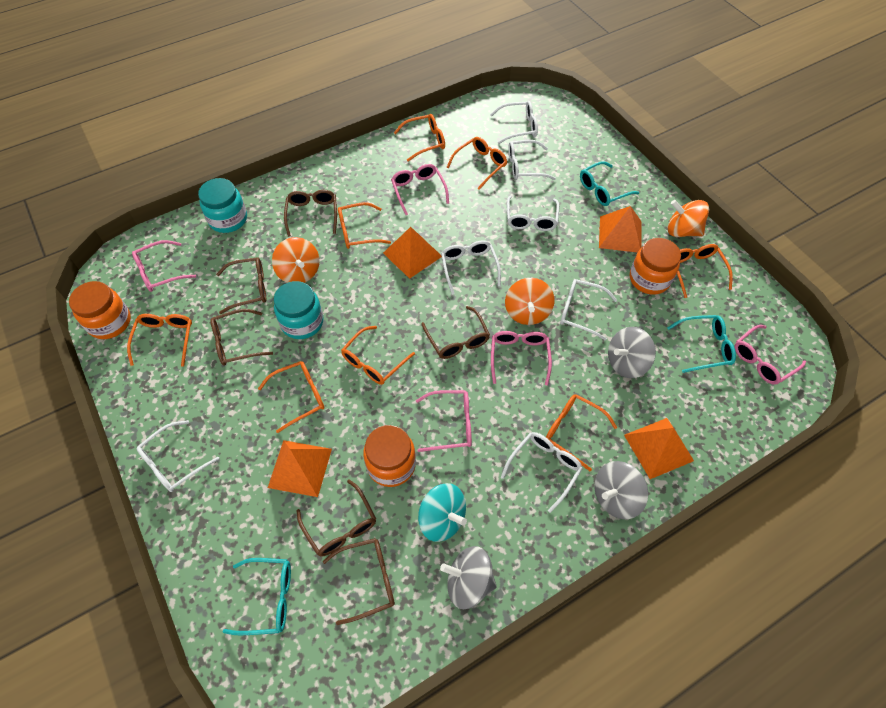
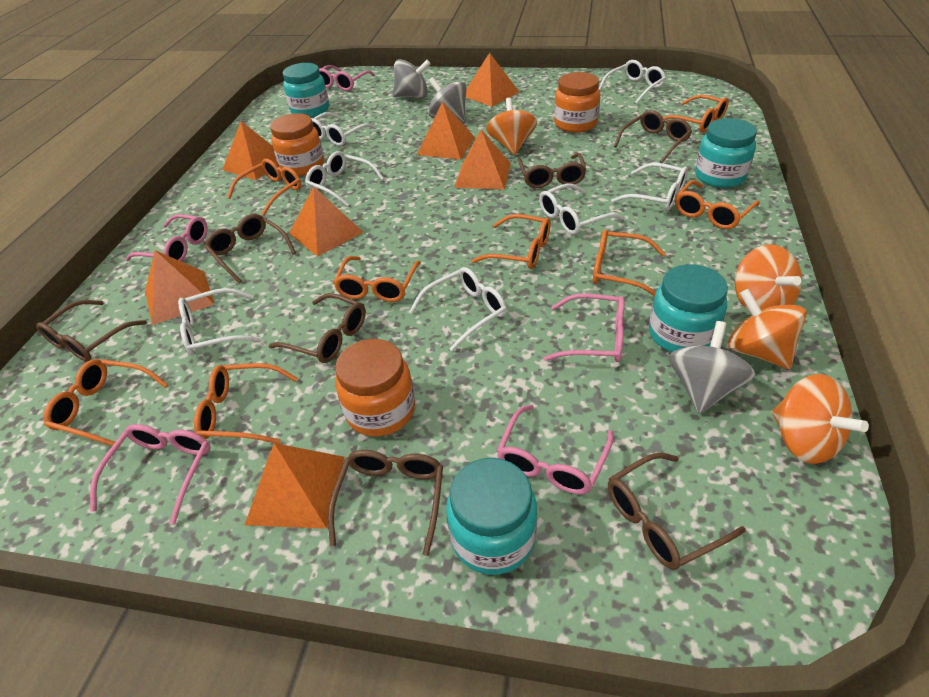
brown glasses: 6 -> 7
orange pyramid: 4 -> 7
orange spinning top: 3 -> 4
turquoise glasses: 3 -> 0
turquoise jar: 2 -> 4
turquoise spinning top: 1 -> 0

